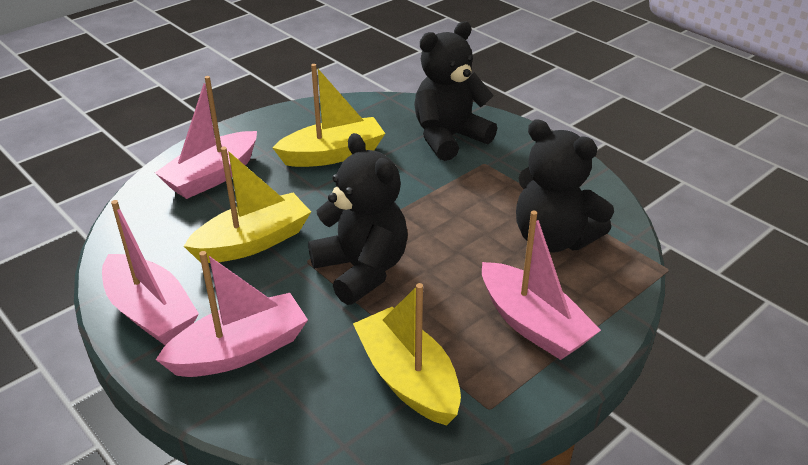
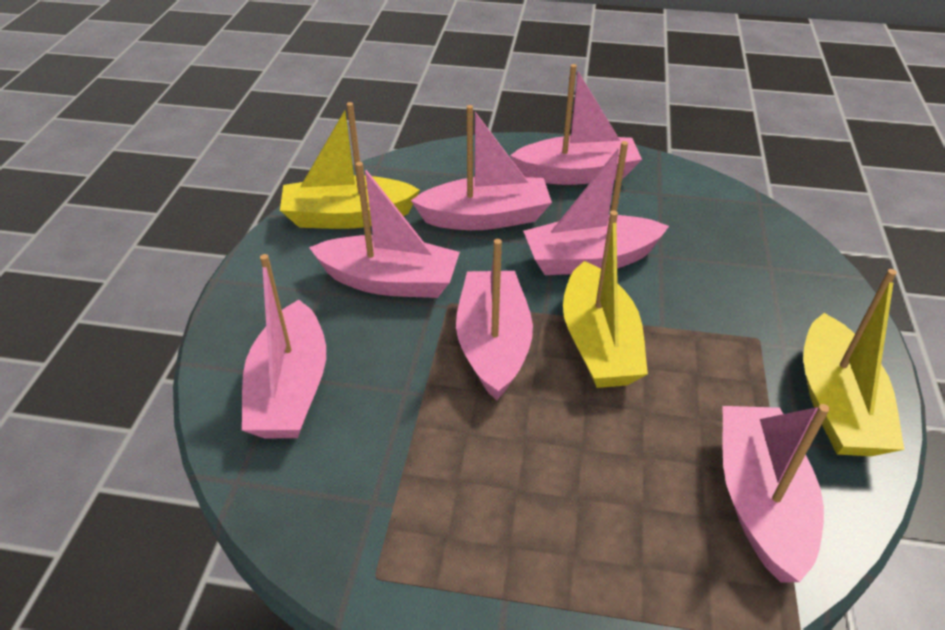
black teddy bear: 3 -> 0
pink boat: 4 -> 7

